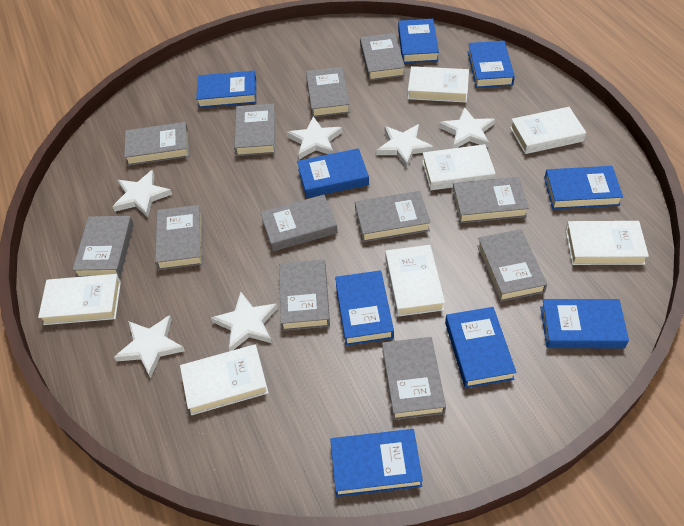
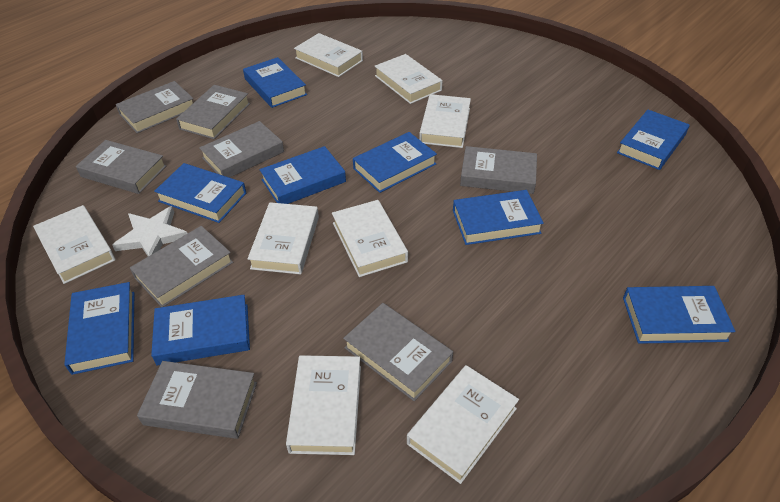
grey book: 12 -> 8
white book: 7 -> 8
white star: 6 -> 1

